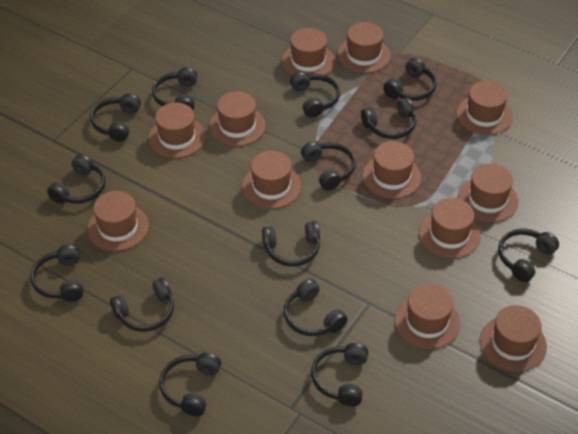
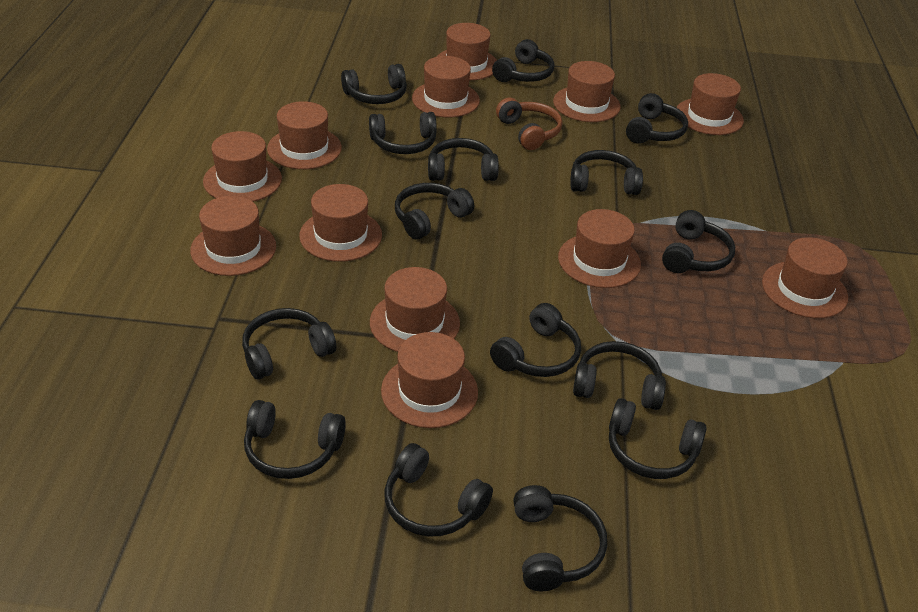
black headphones: 14 -> 15
brown headphones: 0 -> 1

